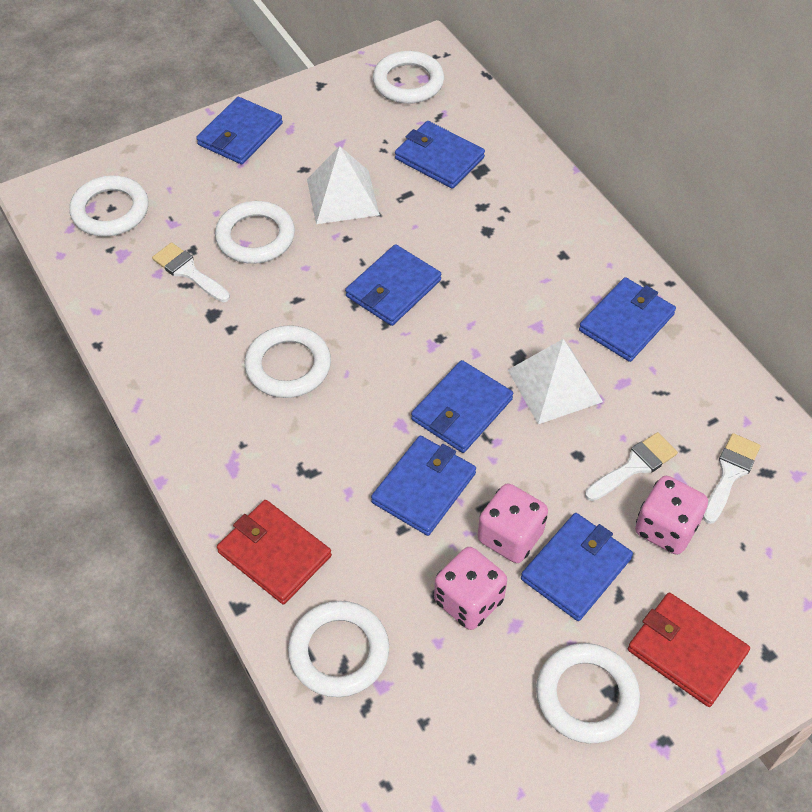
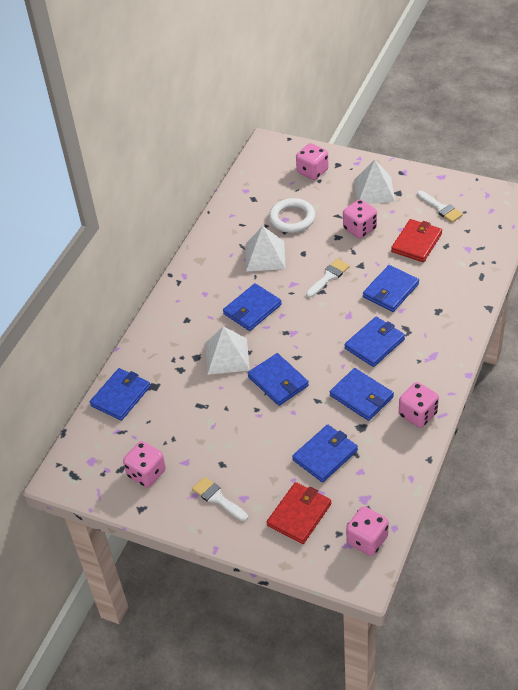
pink dice: 3 -> 5
white pyramid: 2 -> 3
white ring: 6 -> 1

